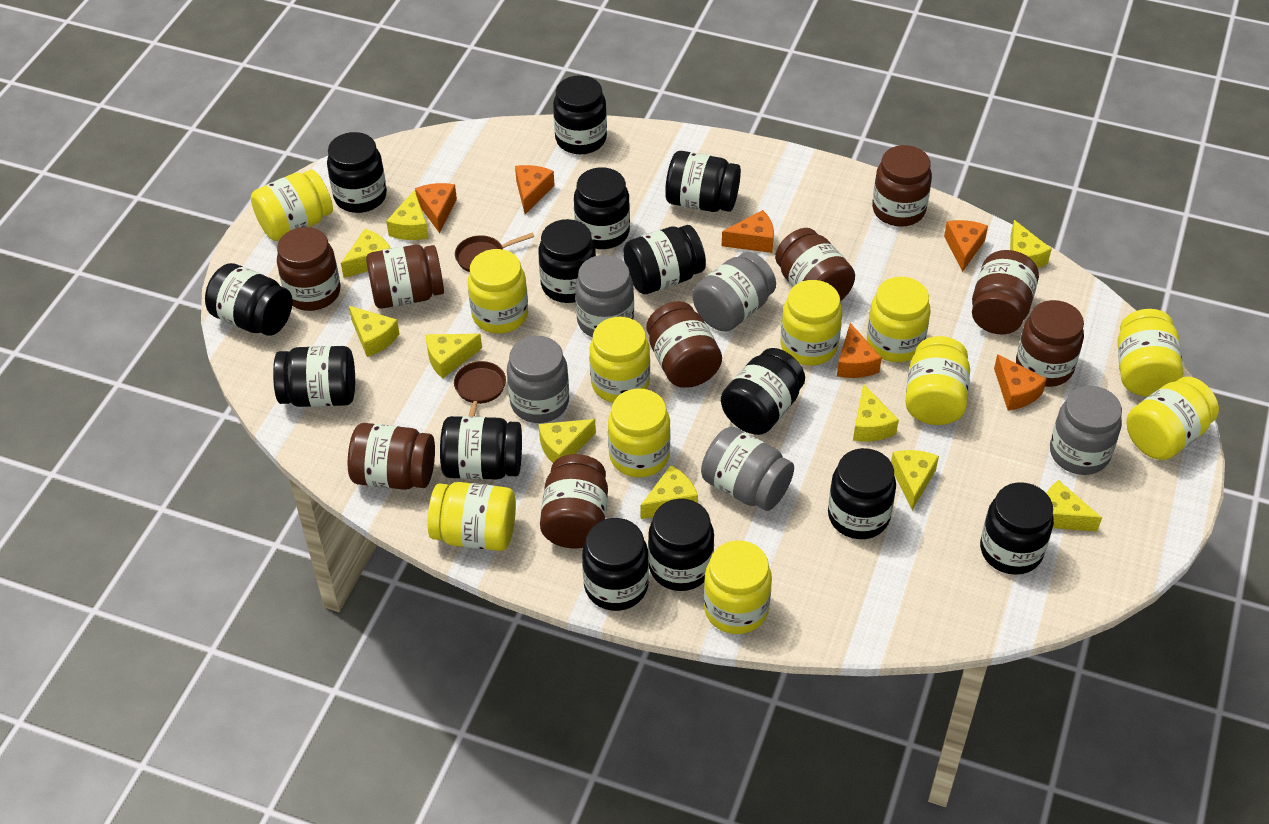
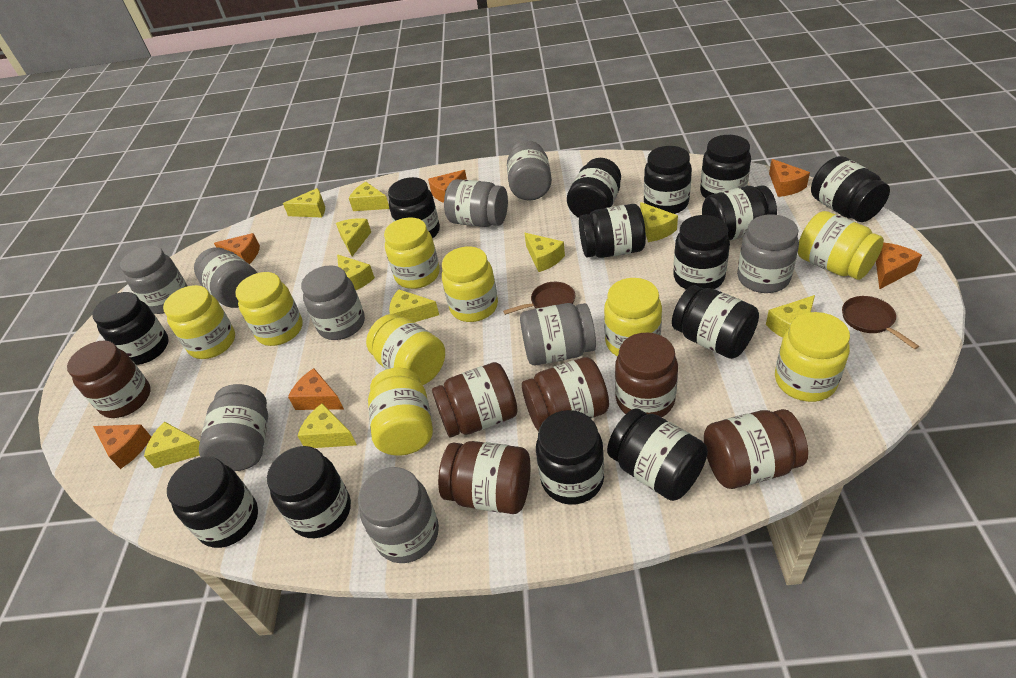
brown jar: 9 -> 6
grey jar: 5 -> 9
yellow jar: 11 -> 9

